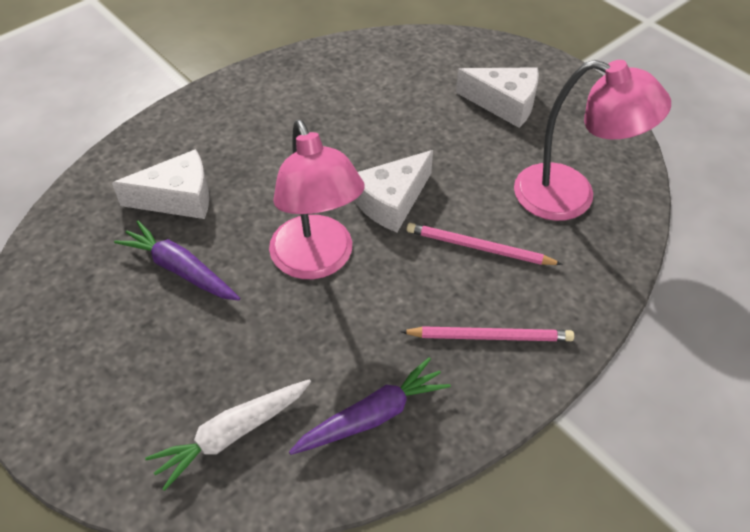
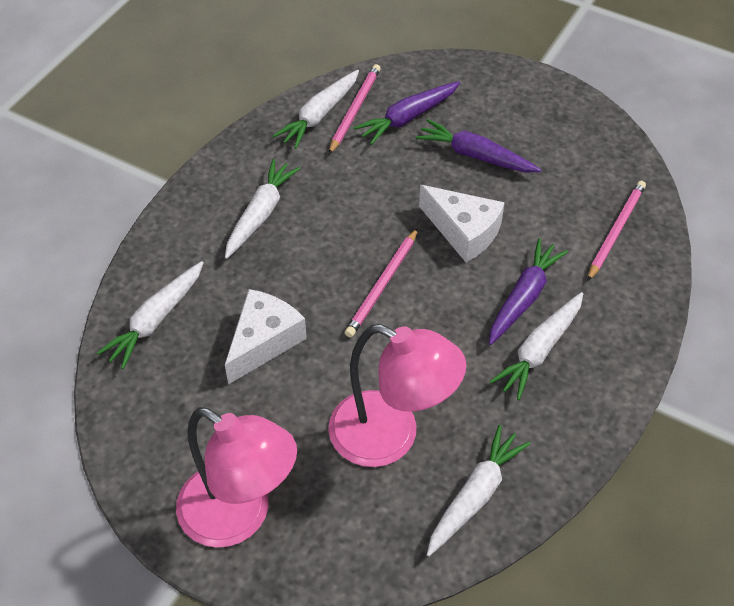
pink pencil: 2 -> 3
purple carrot: 2 -> 3
white carrot: 1 -> 5
white cheese: 3 -> 2

